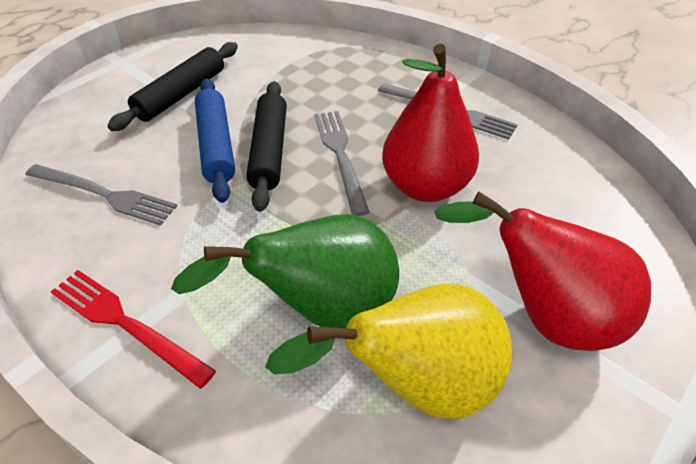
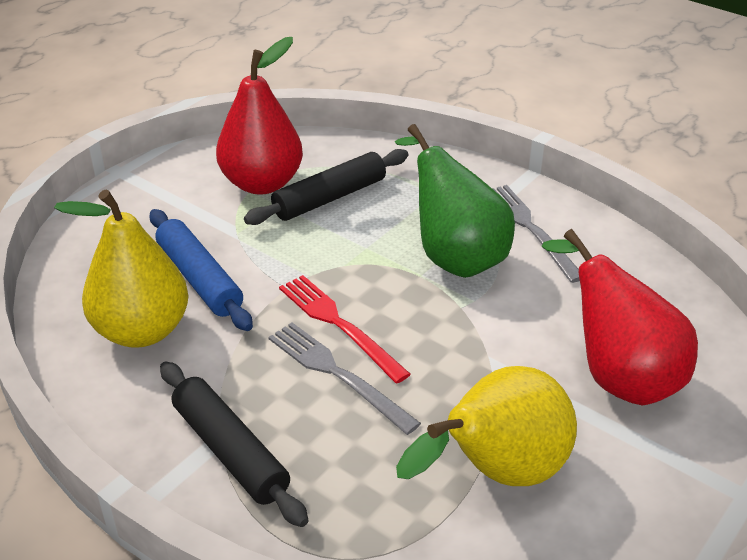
grey fork: 3 -> 2
yellow pear: 1 -> 2

